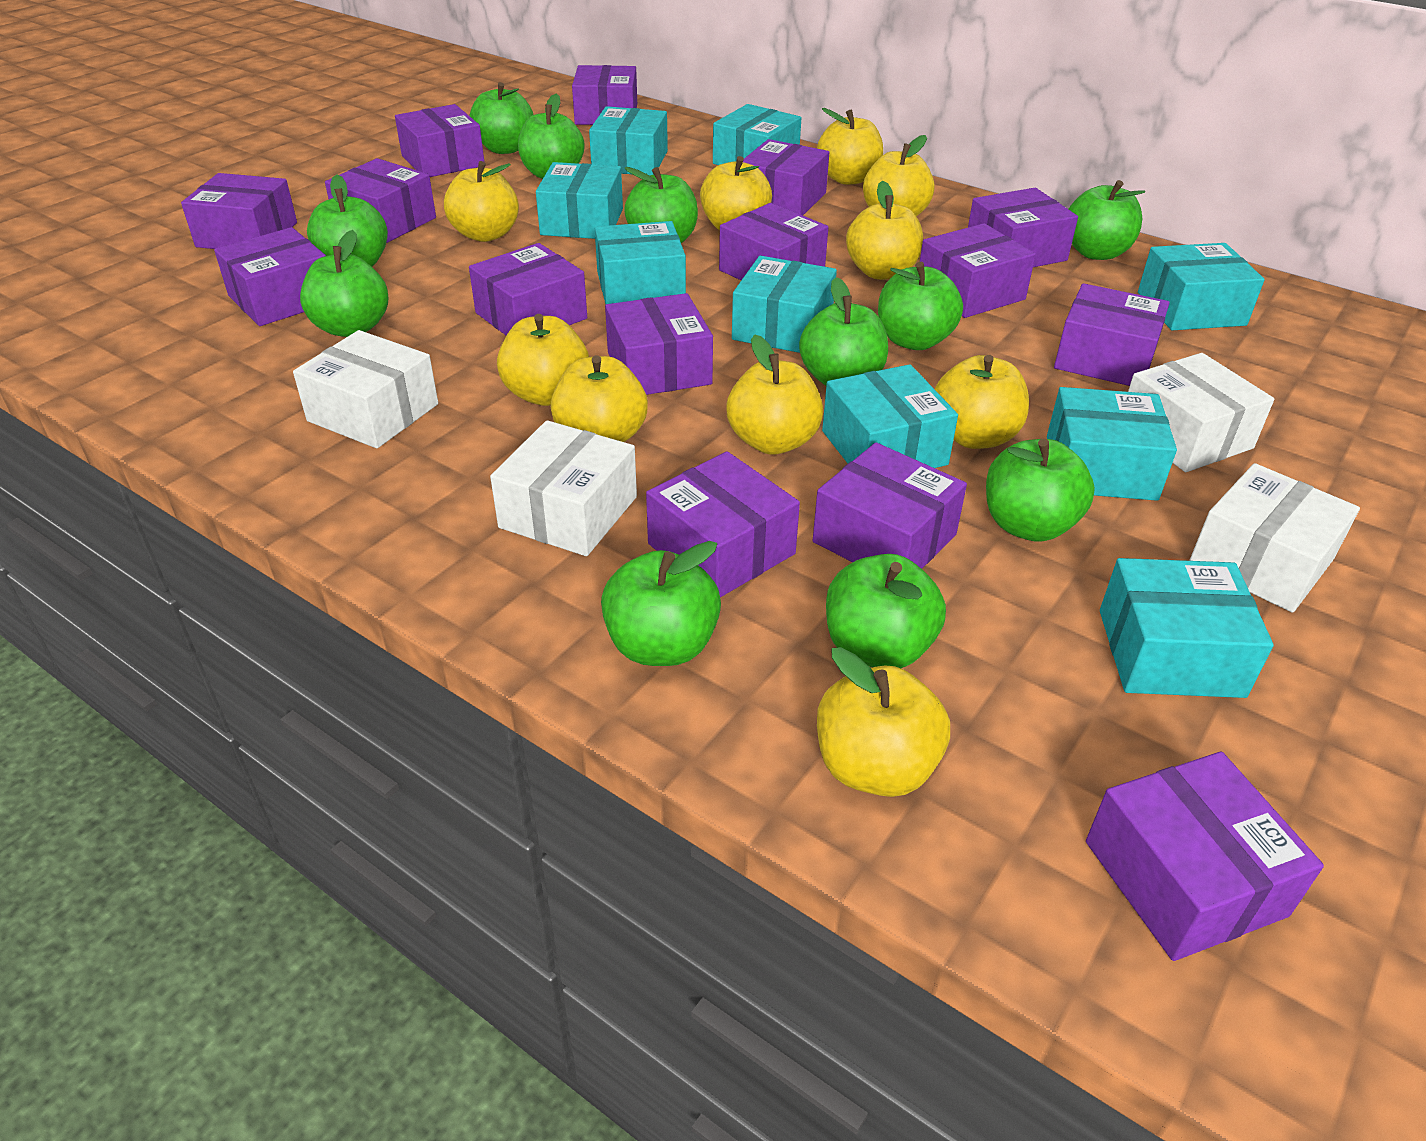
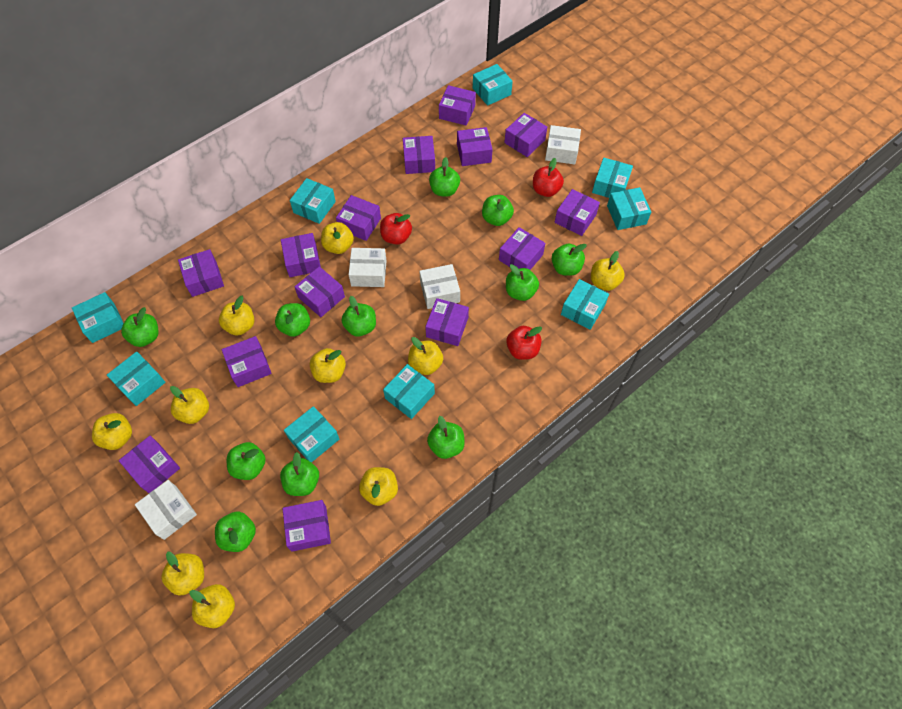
purple box: 15 -> 14
red apple: 0 -> 3

